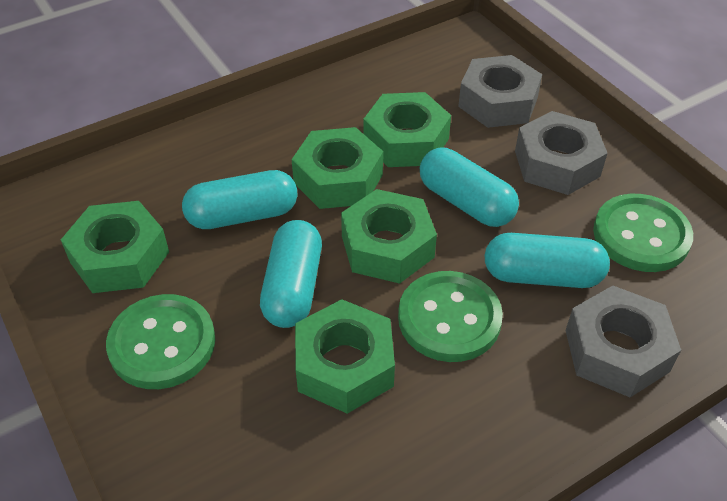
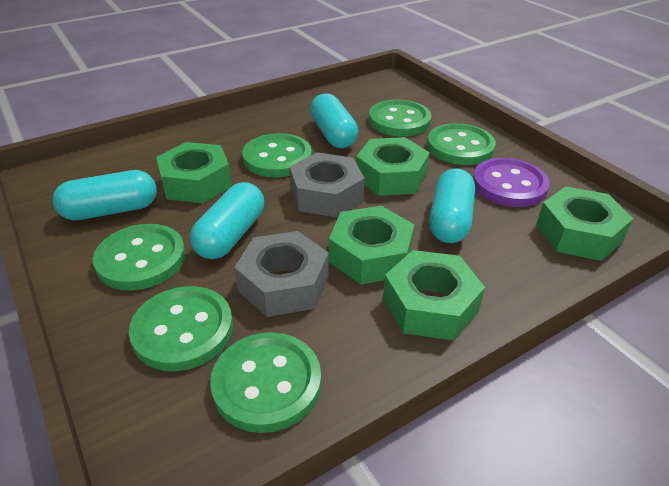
green button: 3 -> 6
grey nut: 3 -> 2
purple button: 0 -> 1

